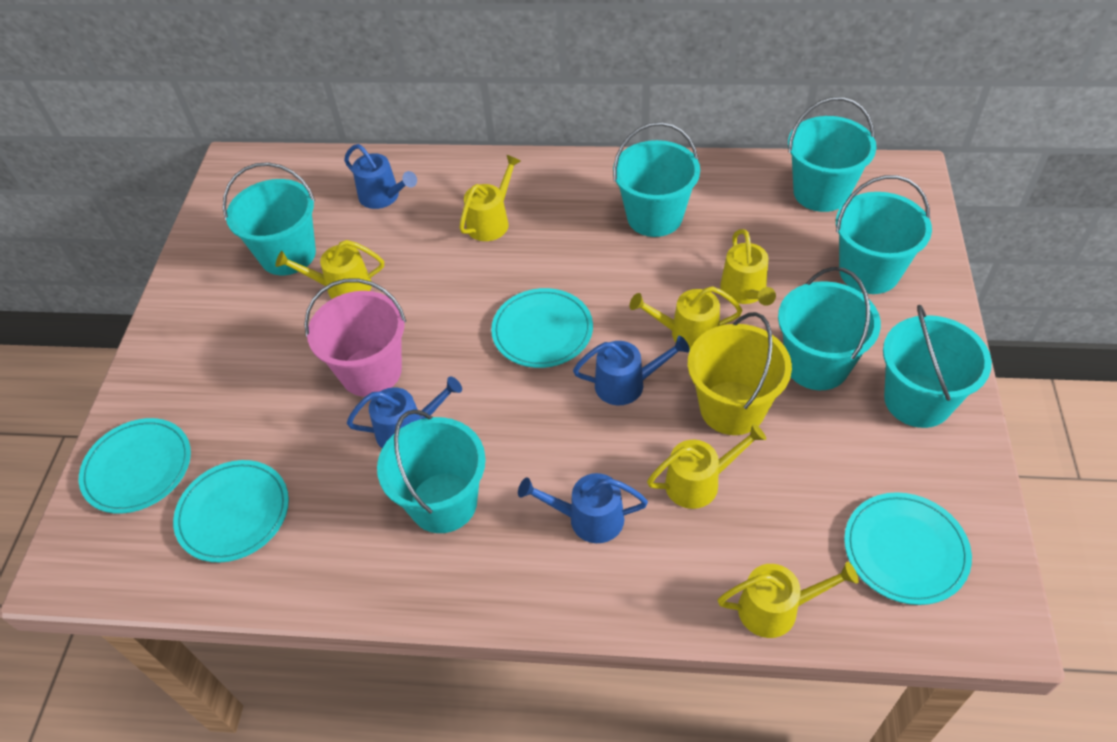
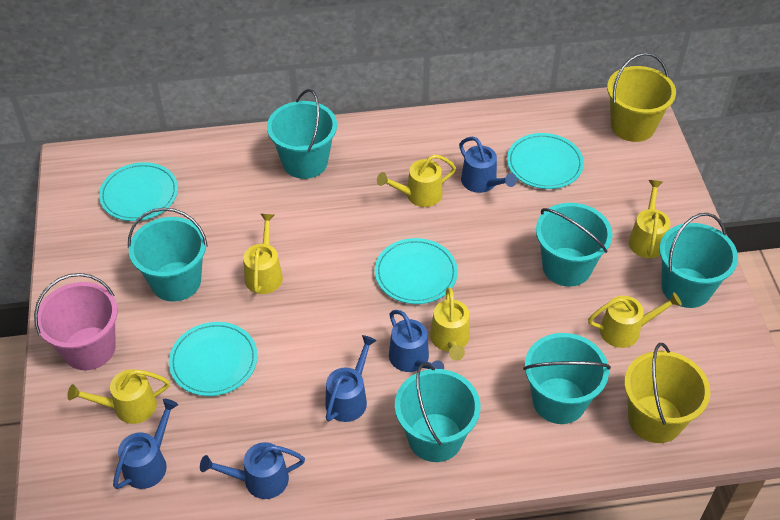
blue watering can: 4 -> 5
turquoise bucket: 7 -> 6
yellow bucket: 1 -> 2

